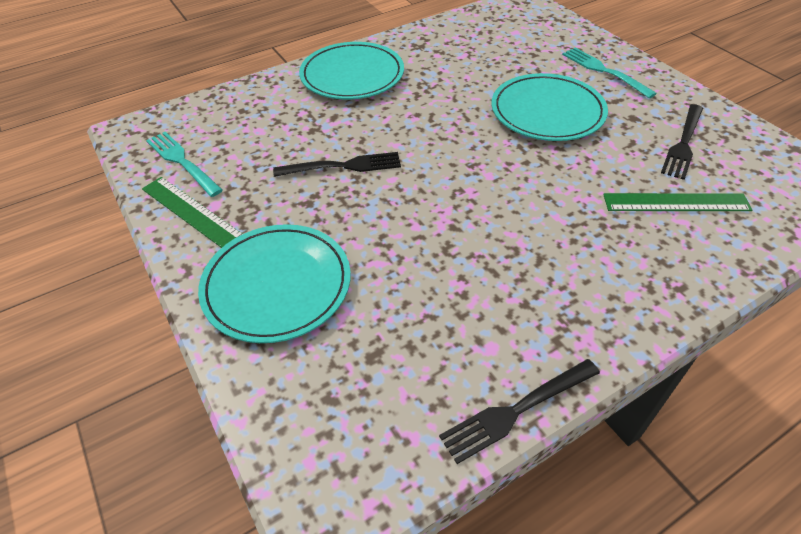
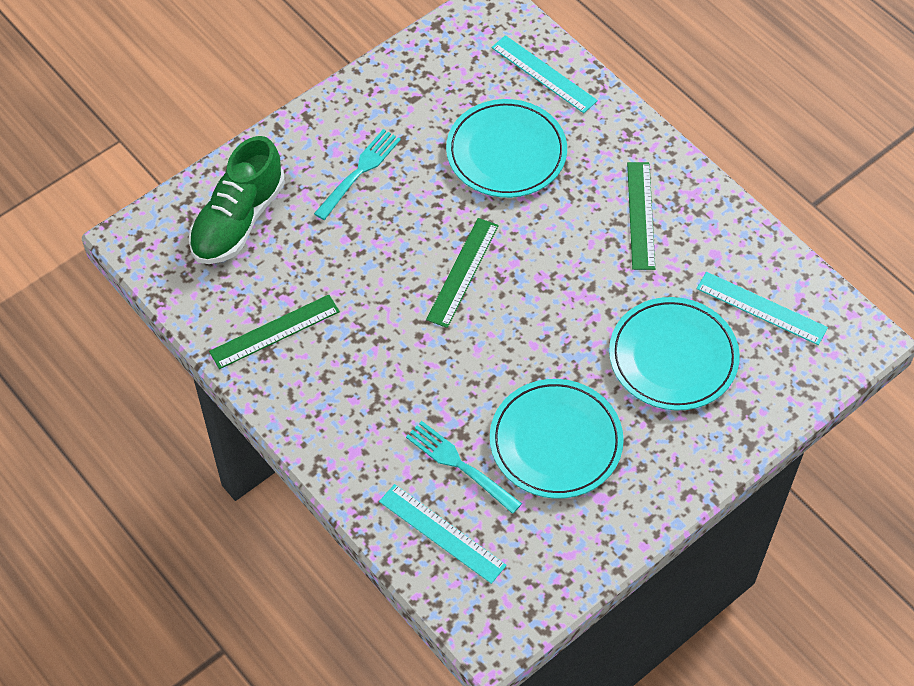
black fork: 3 -> 0
green ruler: 2 -> 3
green shoe: 0 -> 1
turquoise ruler: 0 -> 3

